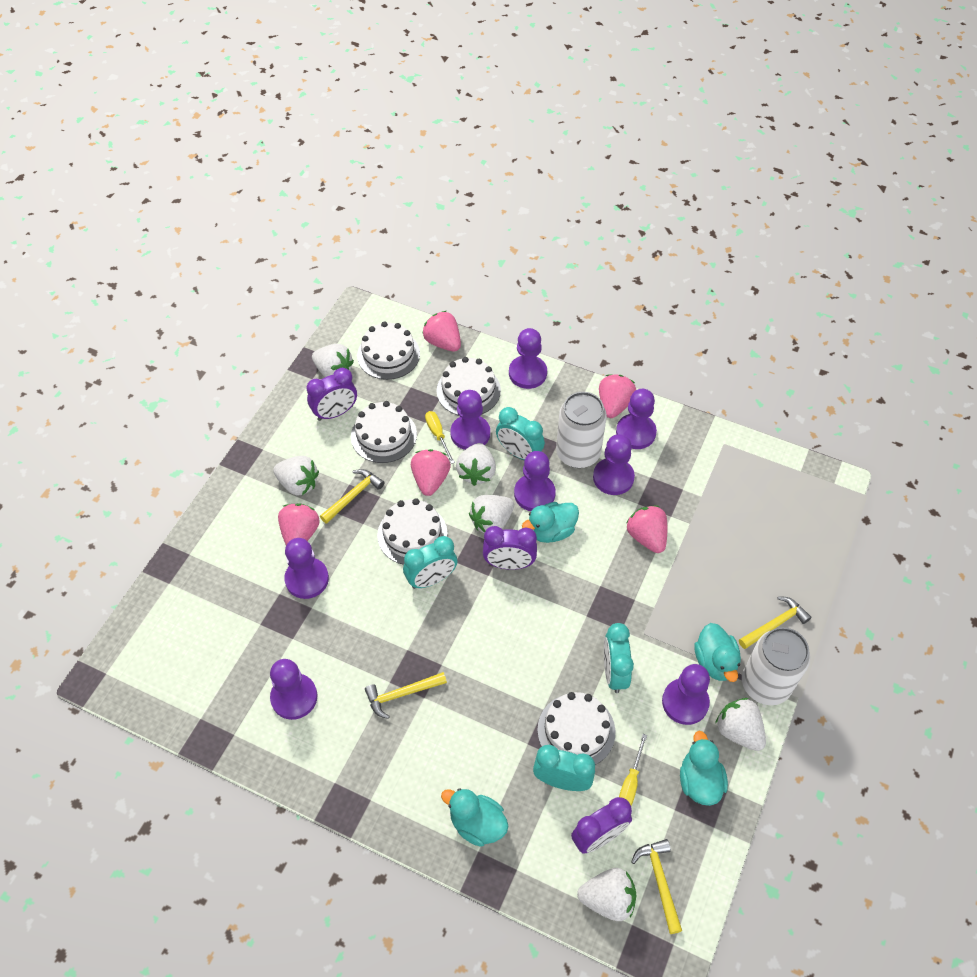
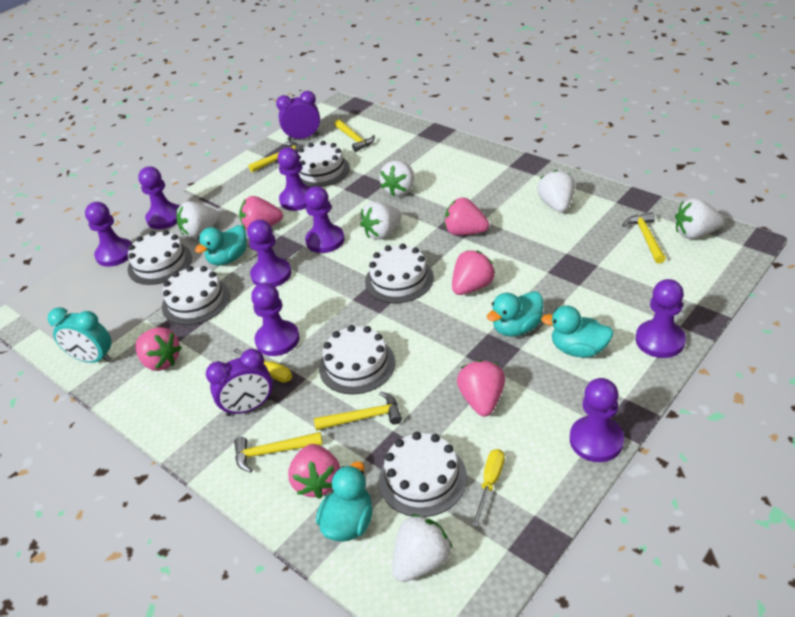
pink strawberry: 5 -> 6
purple clock: 3 -> 2
turquoise clock: 4 -> 1
white cake: 5 -> 6
white can: 2 -> 0
yellow hammer: 4 -> 5

